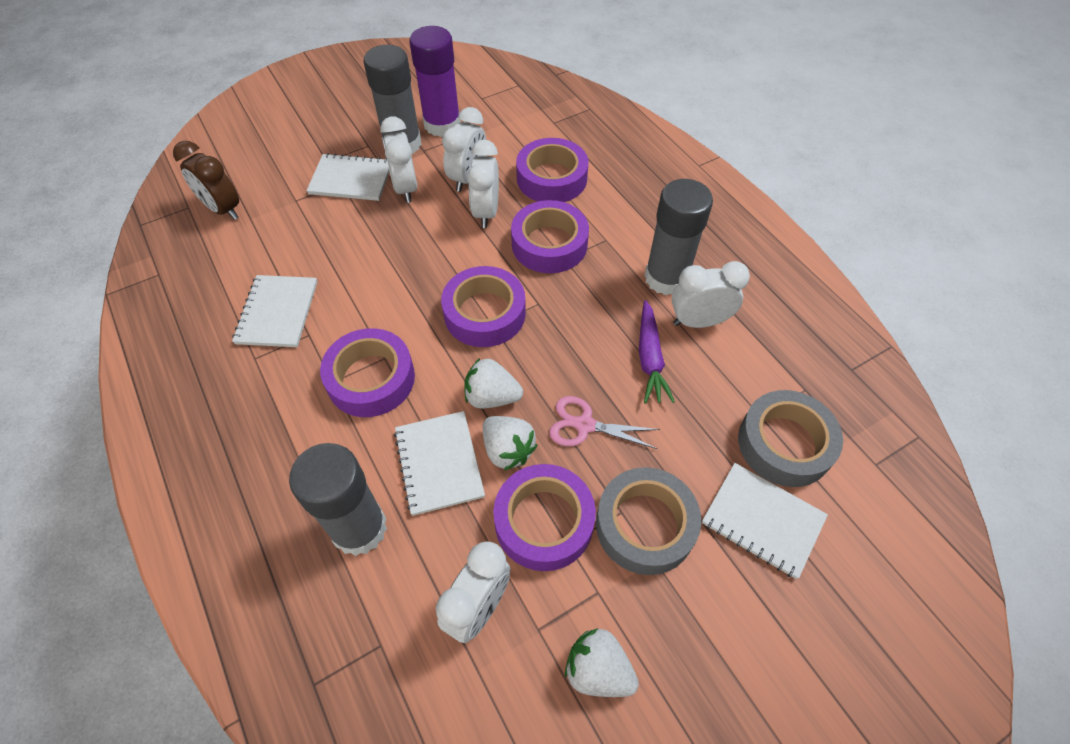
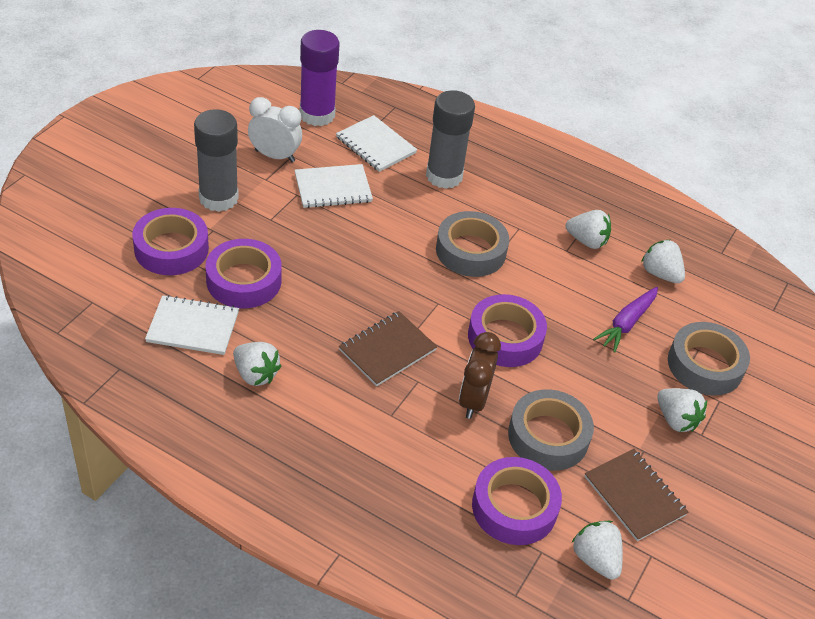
brown notebook: 0 -> 2
grey glue stick: 3 -> 2
grey tape: 2 -> 3
pink scissors: 1 -> 0
purple tape: 5 -> 4
white clock: 5 -> 1
white notebook: 4 -> 3
white strawberry: 3 -> 5

